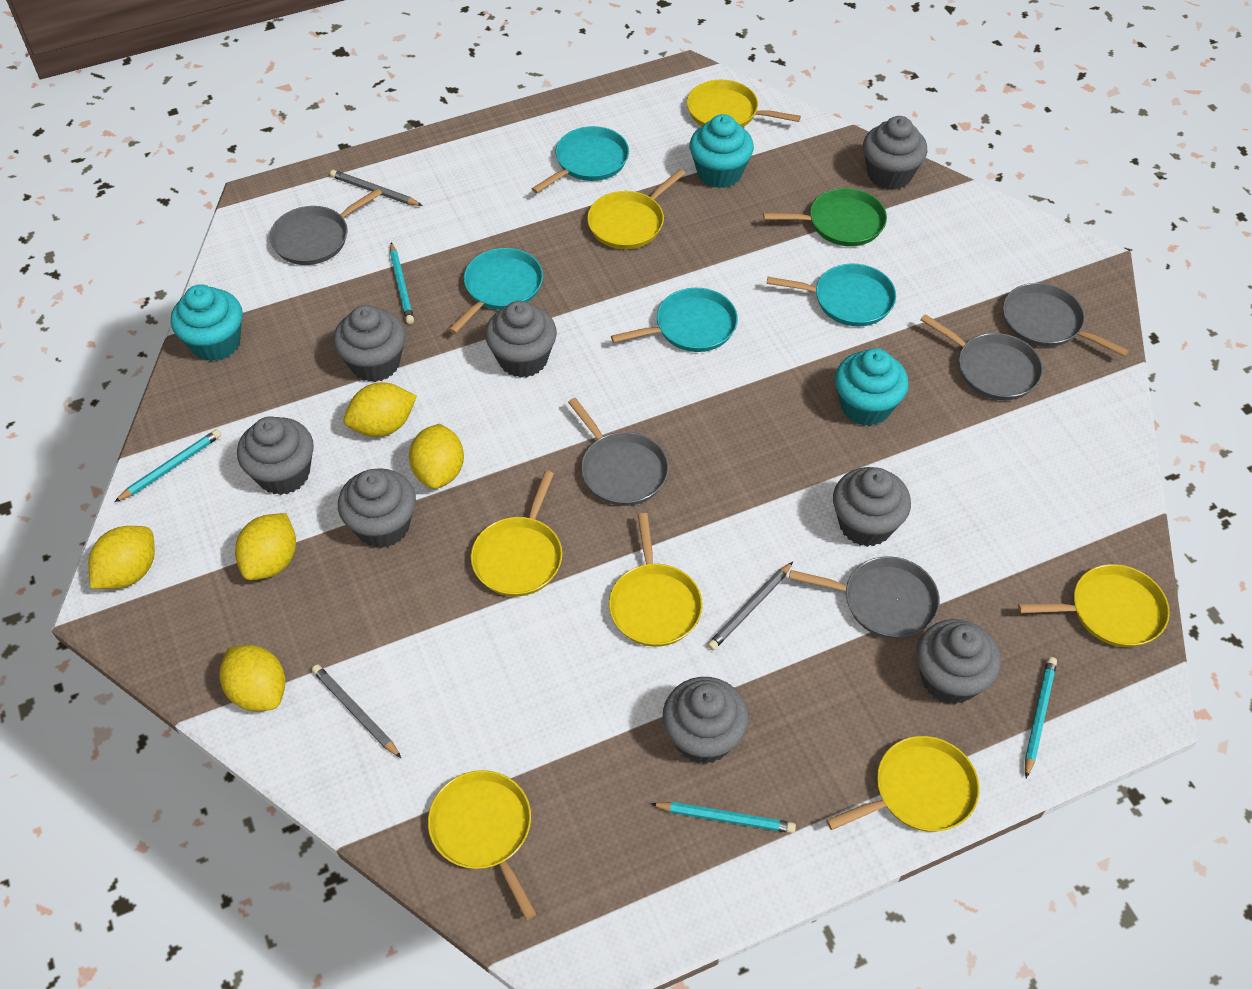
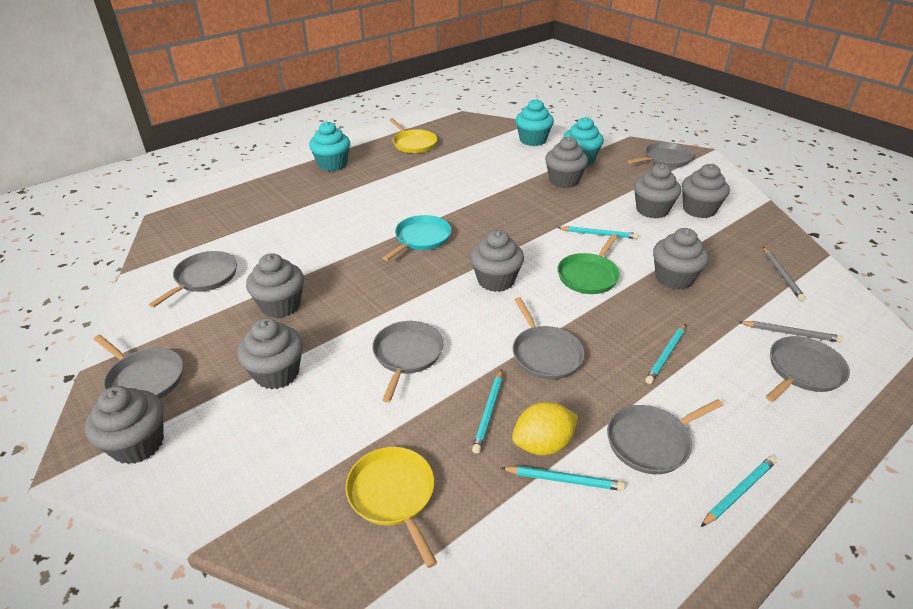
grey pan: 5 -> 7
grey pencil: 3 -> 2
turquoise pan: 4 -> 1
turquoise pencil: 4 -> 5
yellow lemon: 5 -> 1
yellow pan: 7 -> 2

